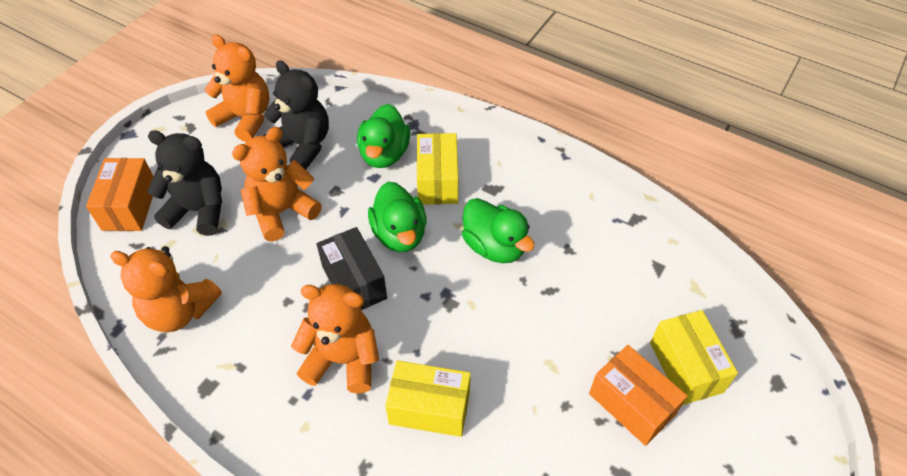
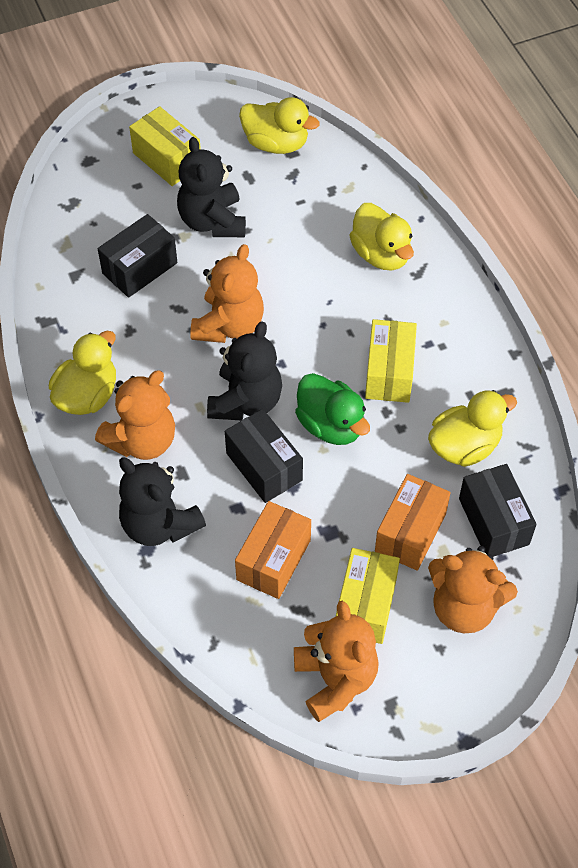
black box: 1 -> 3
black teddy bear: 2 -> 3
green duck: 3 -> 1
yellow duck: 0 -> 4

